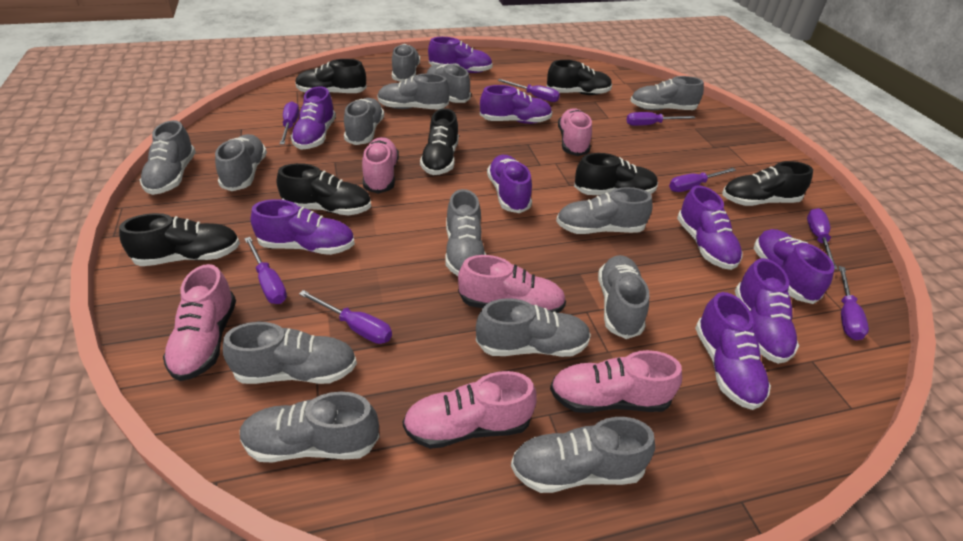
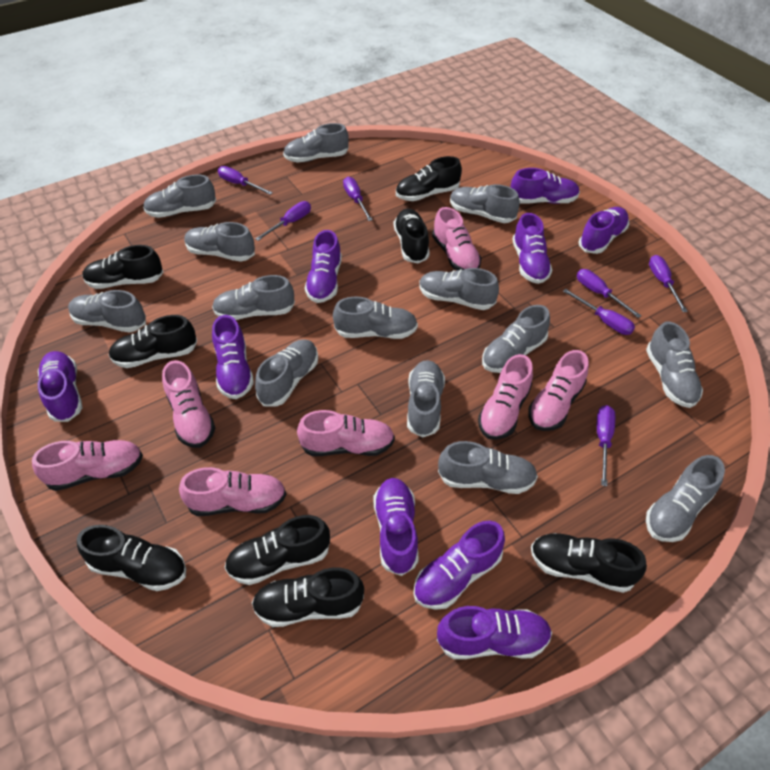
black shoe: 7 -> 8
pink shoe: 6 -> 7
purple screwdriver: 8 -> 7

